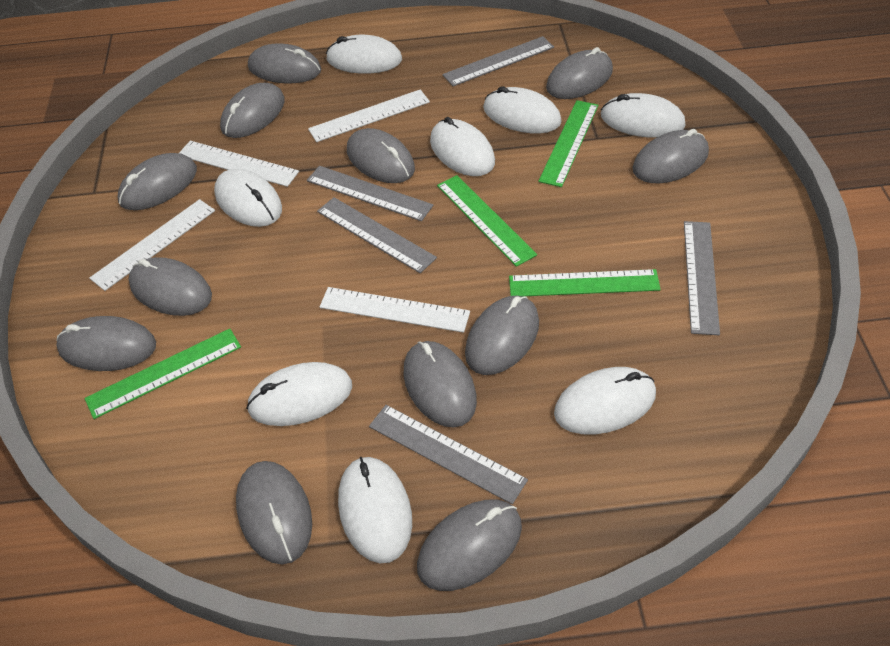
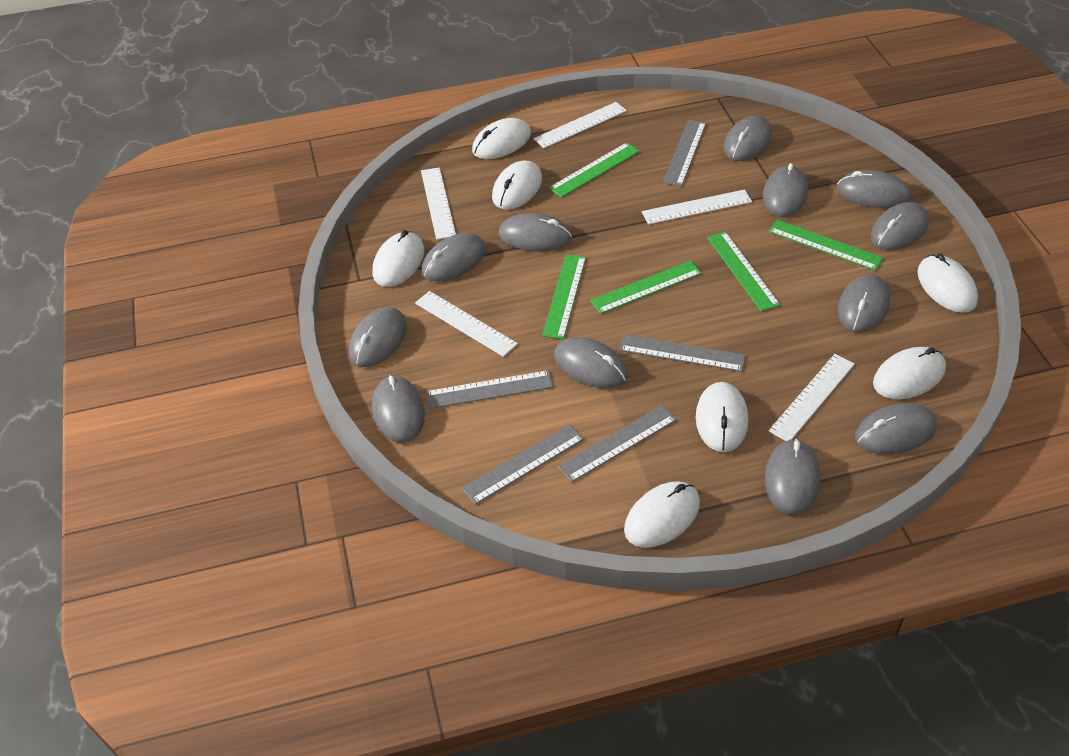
green ruler: 4 -> 5
white mouse: 8 -> 7
white ruler: 4 -> 5

